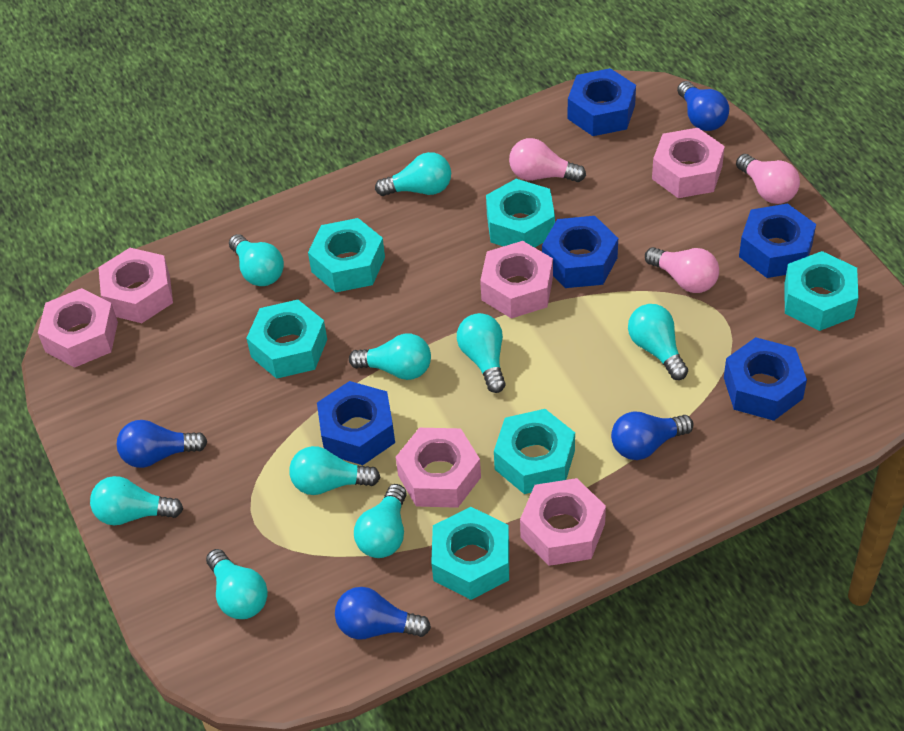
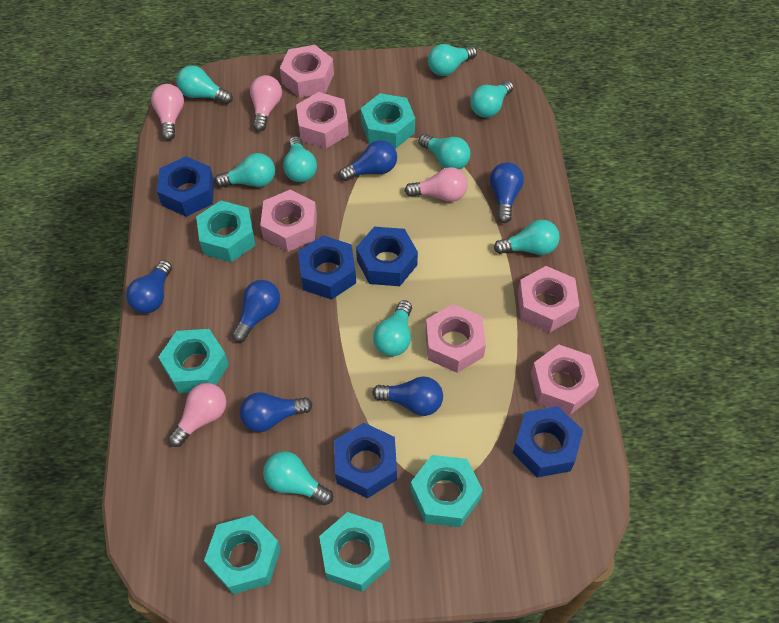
blue light bulb: 4 -> 6
pink light bulb: 3 -> 4

